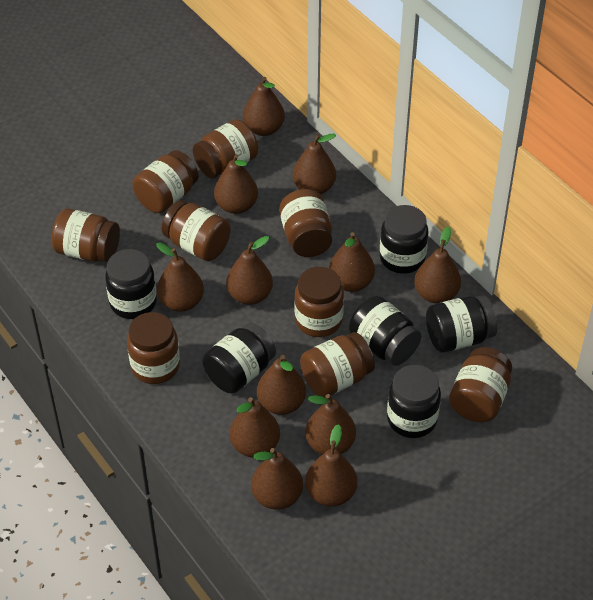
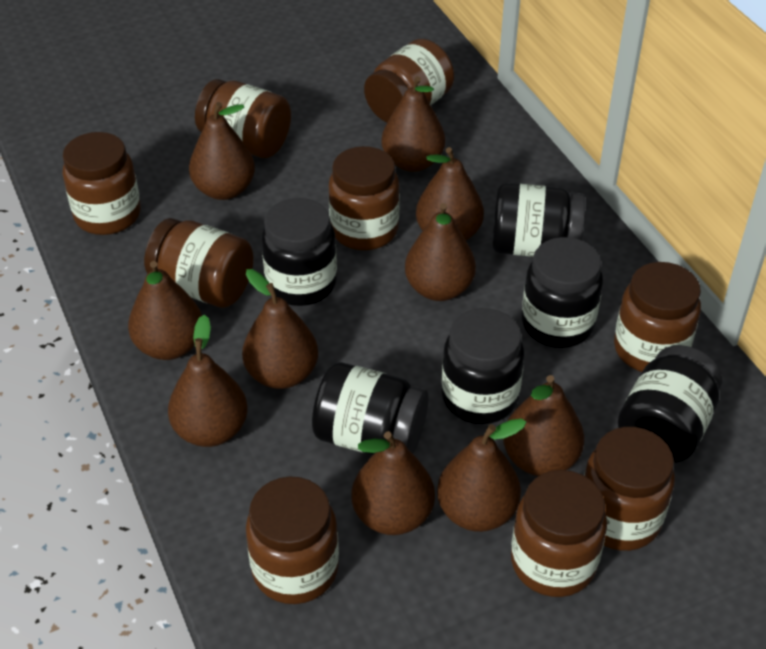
brown pear: 12 -> 10

